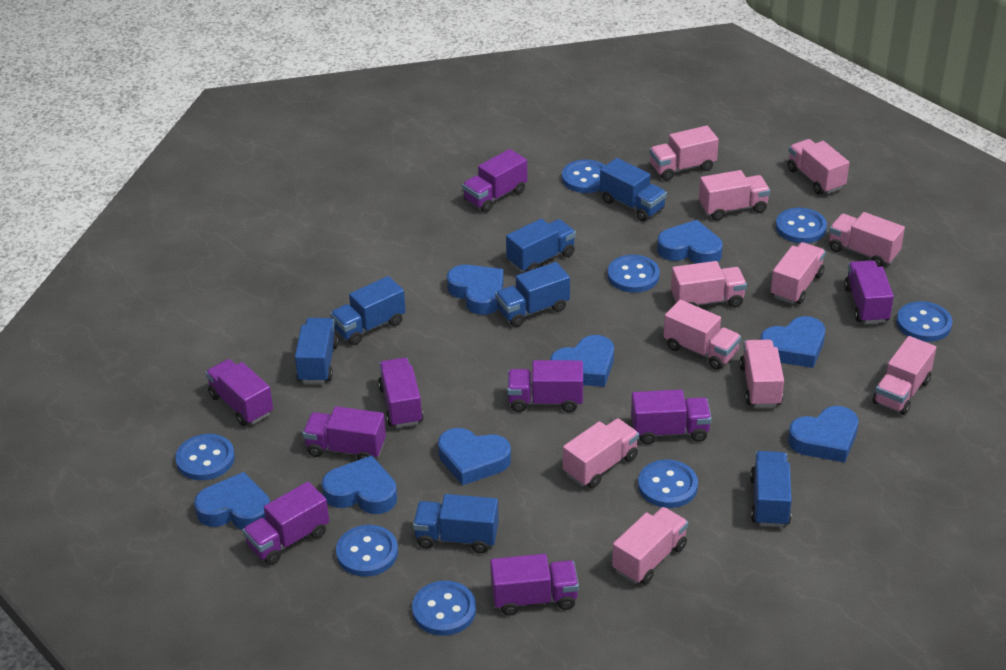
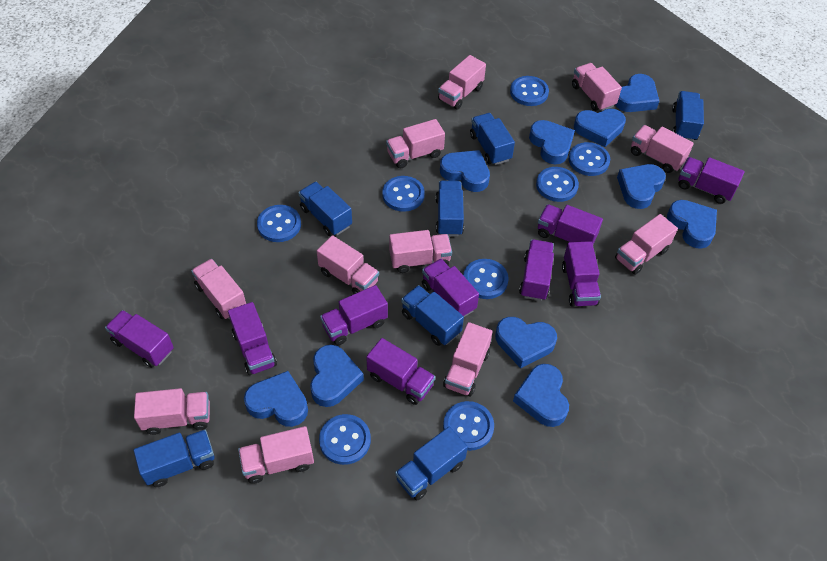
blue heart: 8 -> 10

